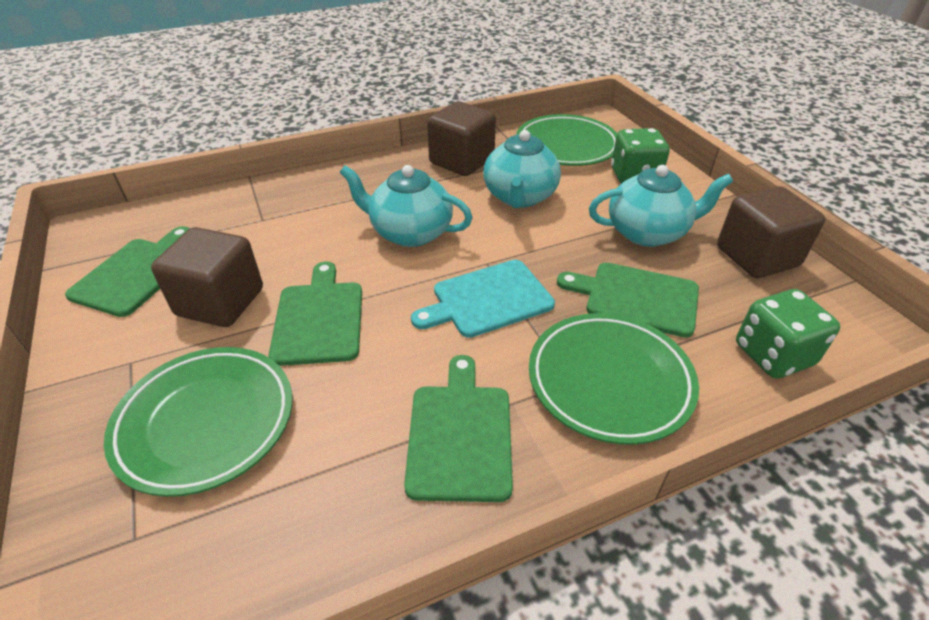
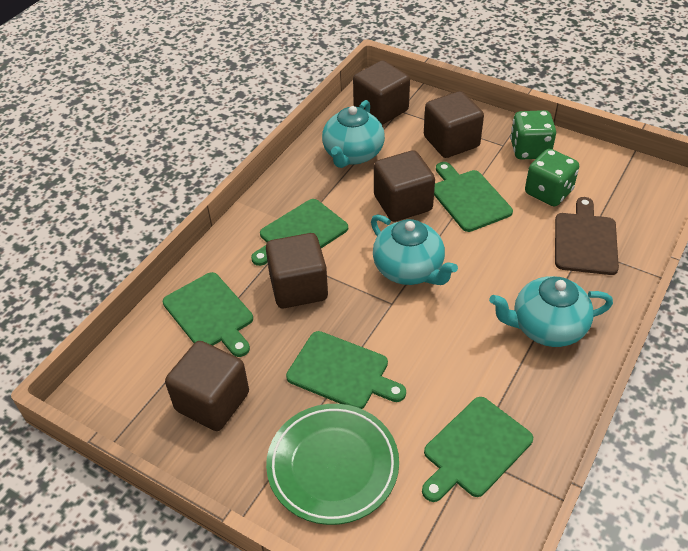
brown cube: 3 -> 5
brown cutting board: 0 -> 1
green cutting board: 4 -> 5
green plate: 3 -> 1
turquoise cutting board: 1 -> 0

